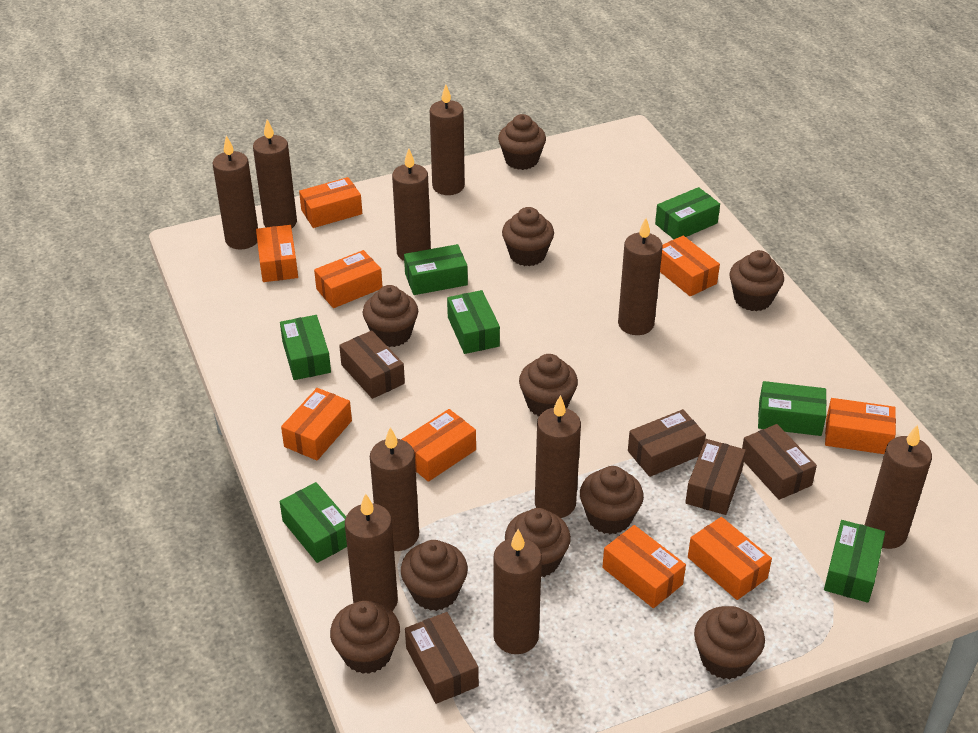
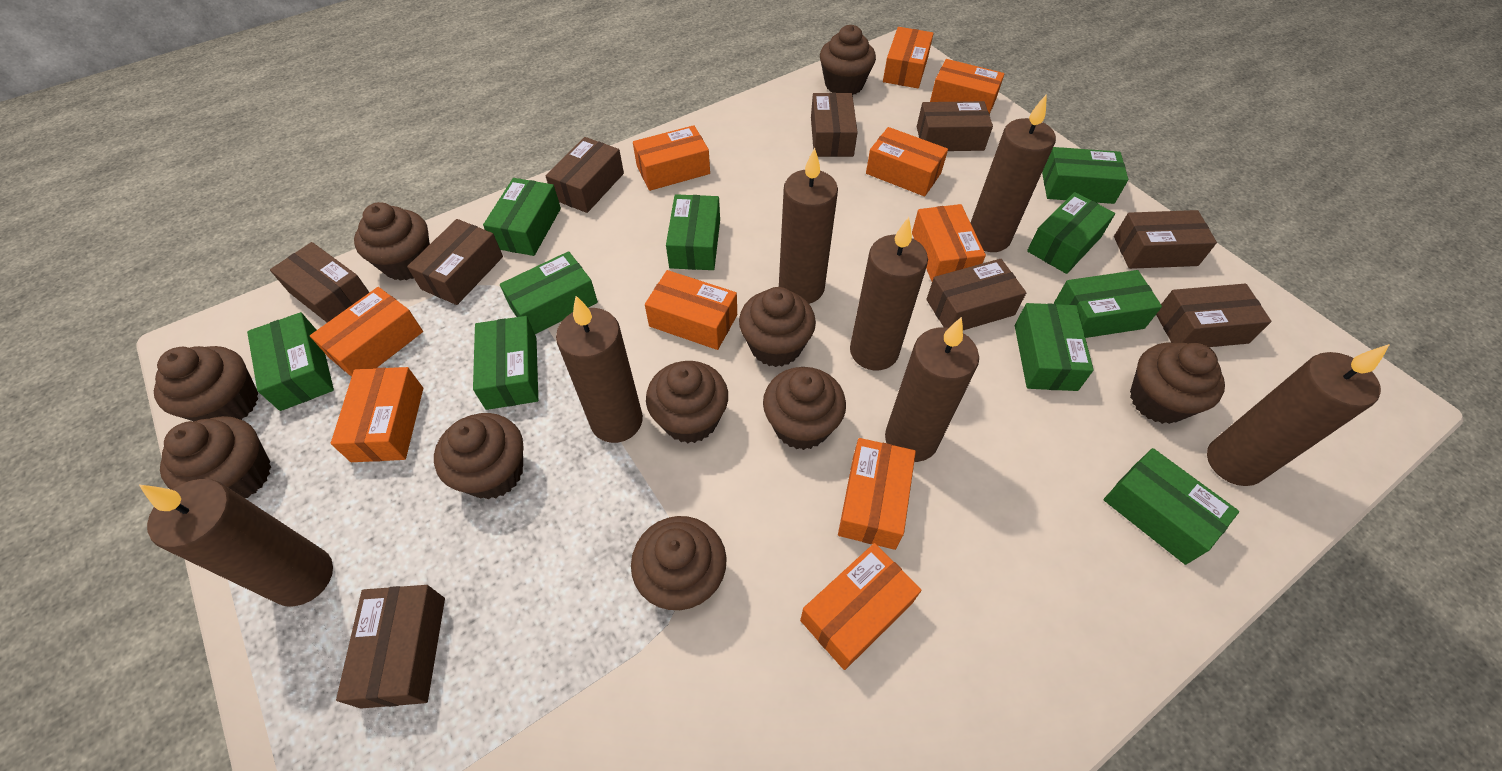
brown box: 5 -> 9
brown candle: 10 -> 7
green box: 7 -> 10
orange box: 9 -> 10

